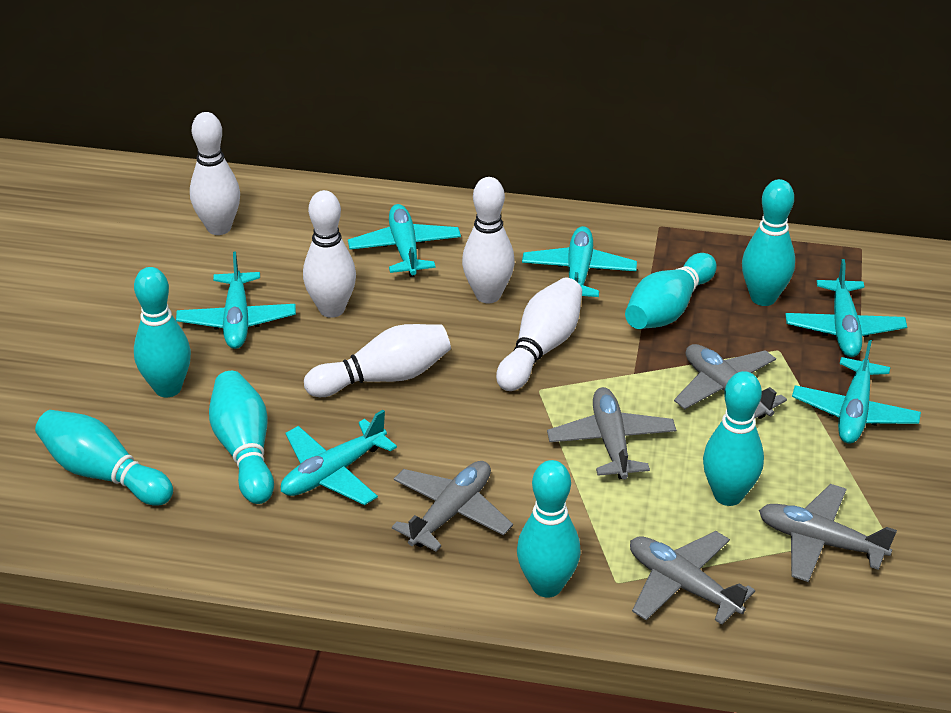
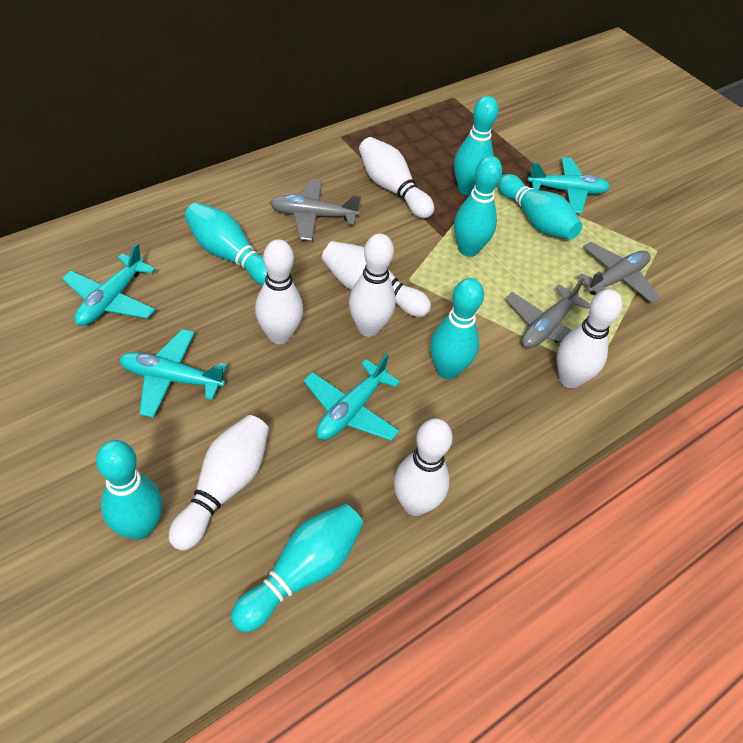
grey plane: 5 -> 3
turquoise plane: 6 -> 4
white bowling pin: 5 -> 7

